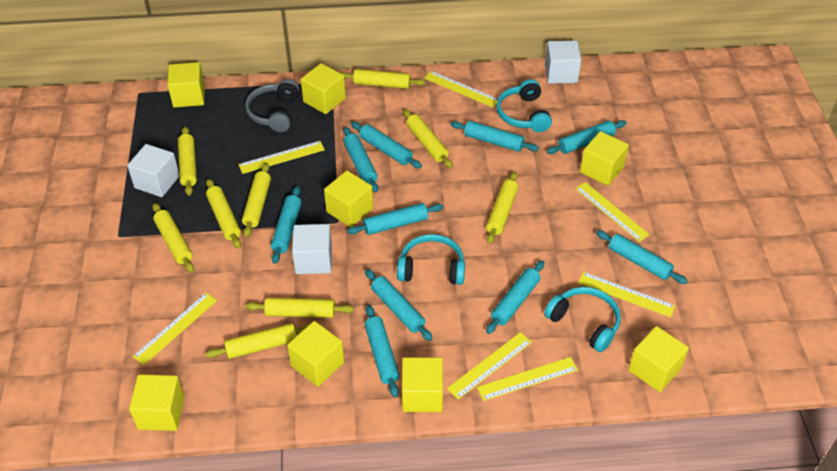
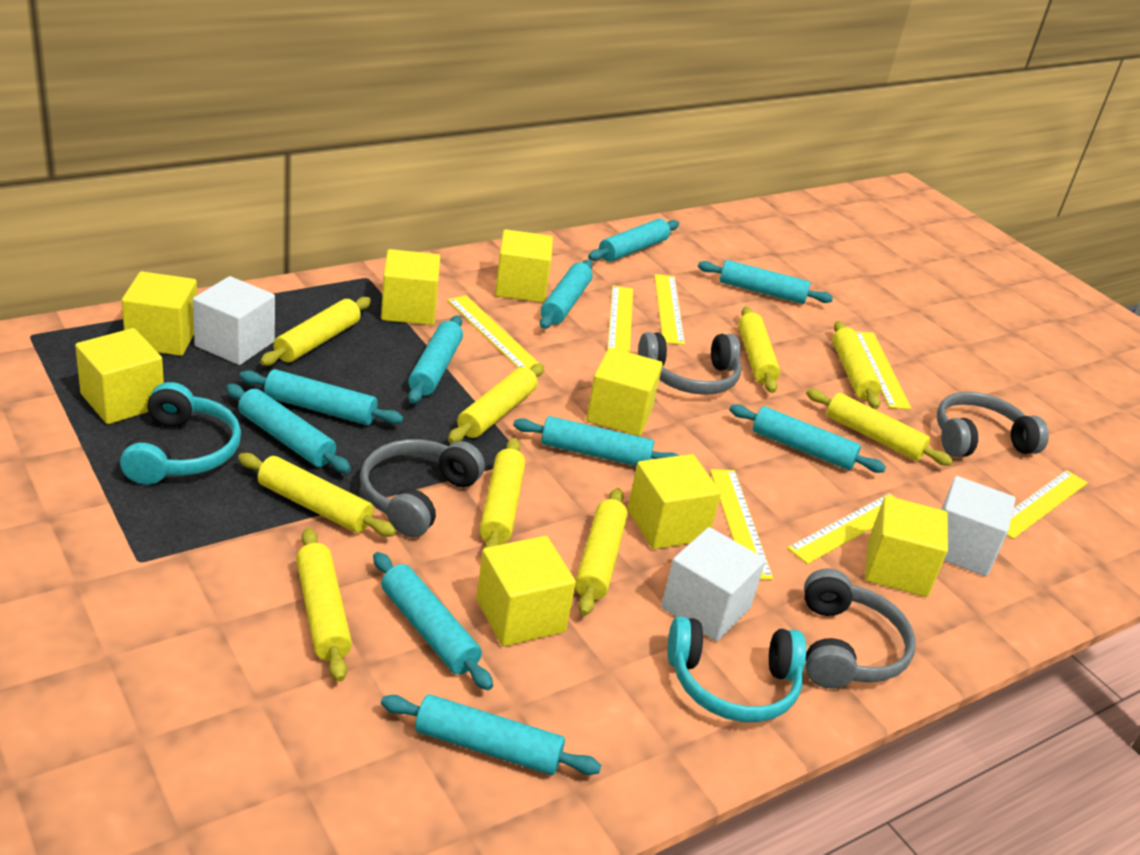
grey headphones: 1 -> 4
turquoise headphones: 3 -> 2

